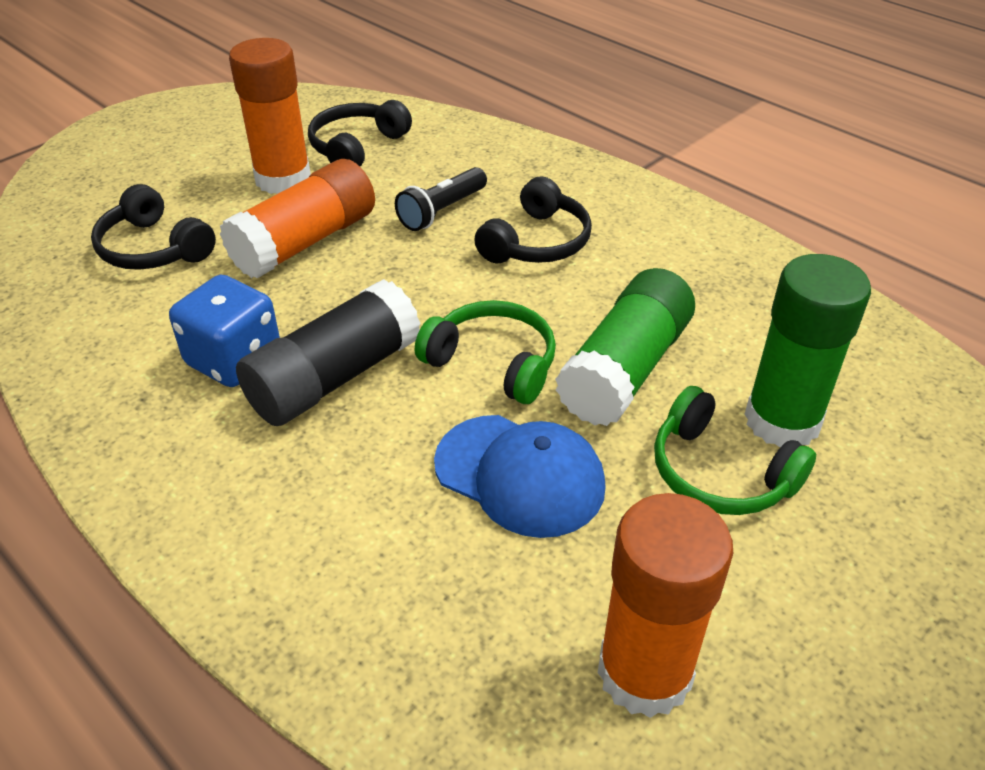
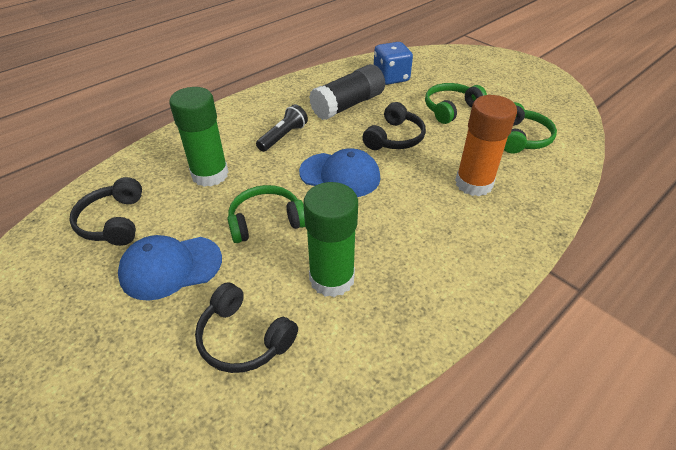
blue cap: 1 -> 2
green headphones: 2 -> 3
orange glue stick: 3 -> 1

